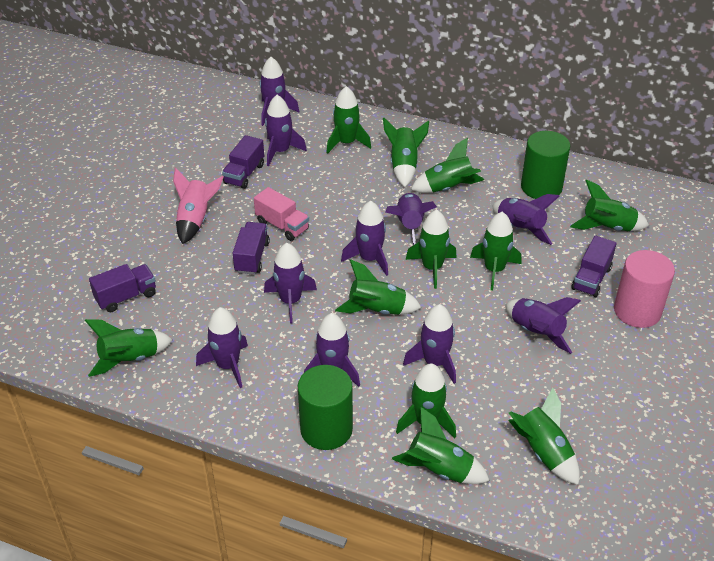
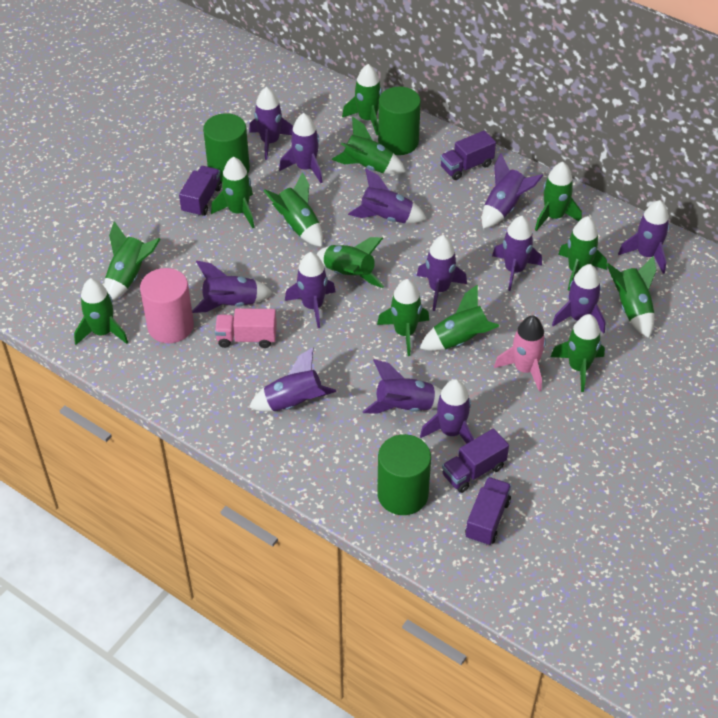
green cylinder: 2 -> 3
green rocket: 11 -> 13
purple rocket: 10 -> 13

